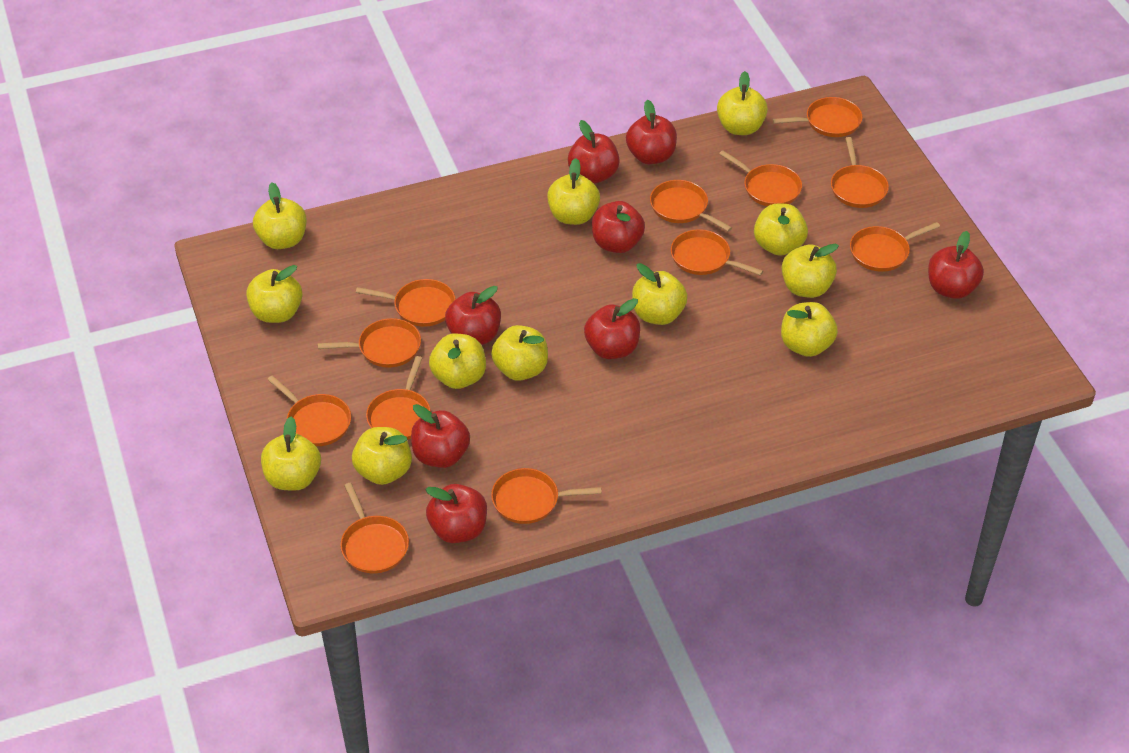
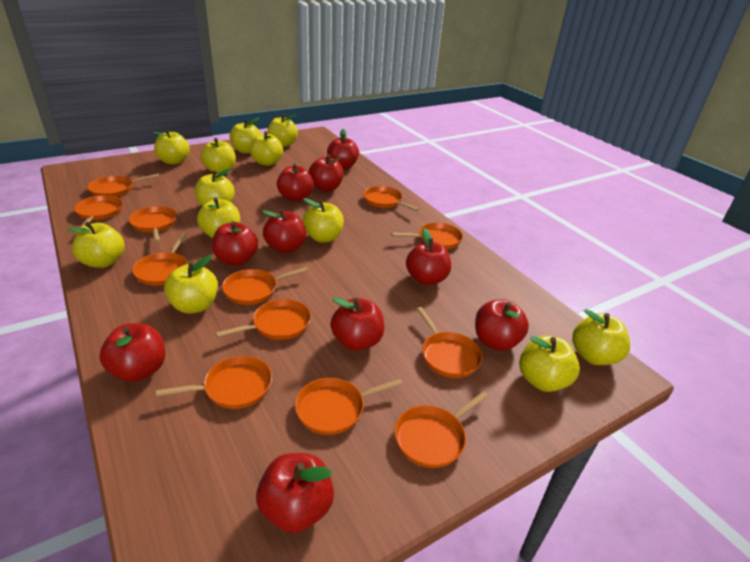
red apple: 8 -> 10

